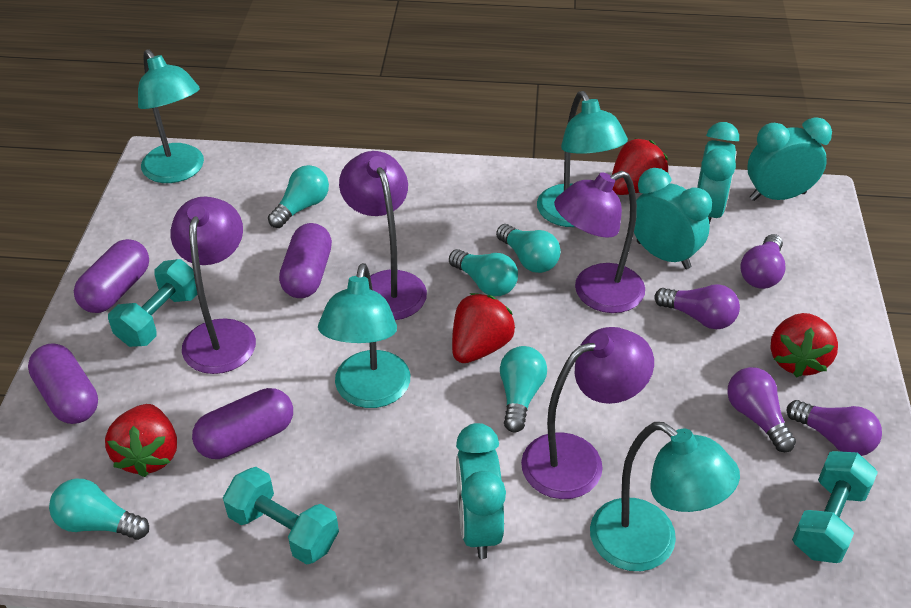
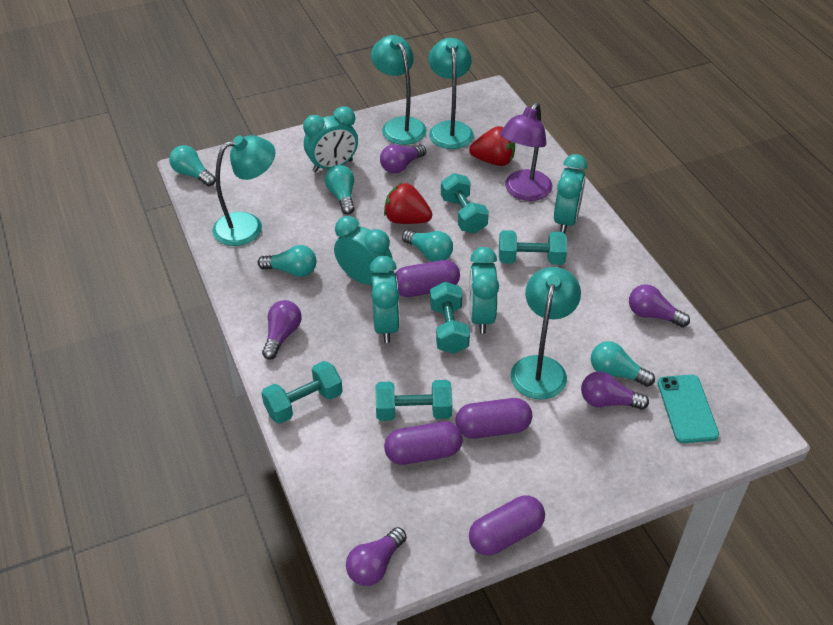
purple lamp: 4 -> 1
purple light bulb: 4 -> 5
red strawberry: 4 -> 2
turquoise clock: 4 -> 5
turquoise dumbbell: 3 -> 5
turquoise phone: 0 -> 1

